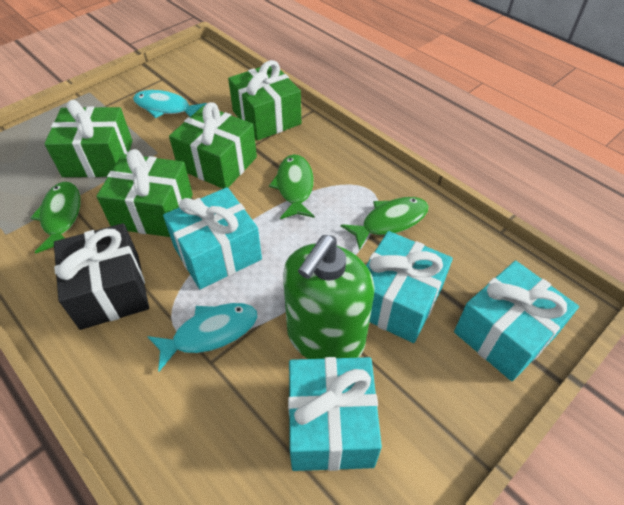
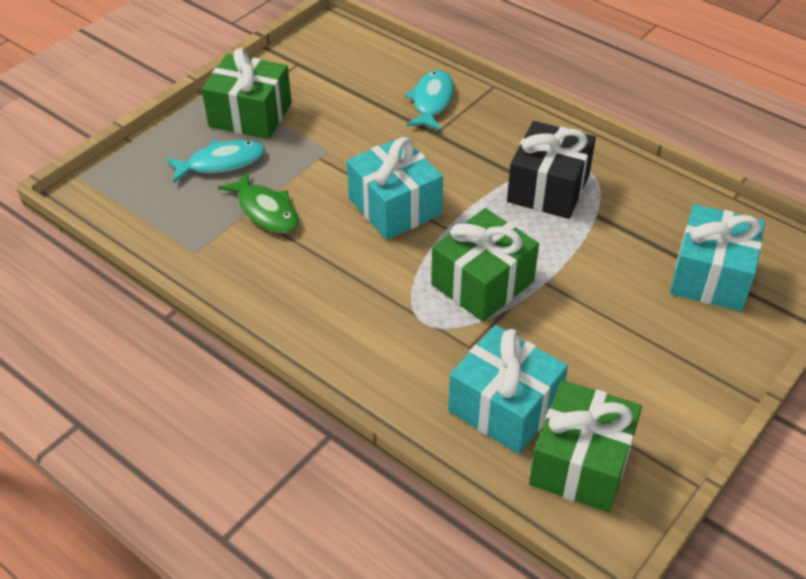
green fish: 3 -> 1
green gift: 4 -> 3
green soap dispenser: 1 -> 0
turquoise gift: 4 -> 3

